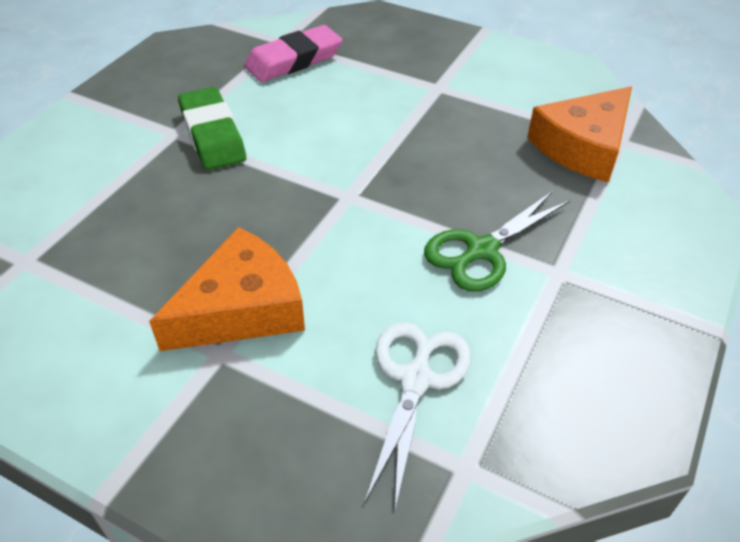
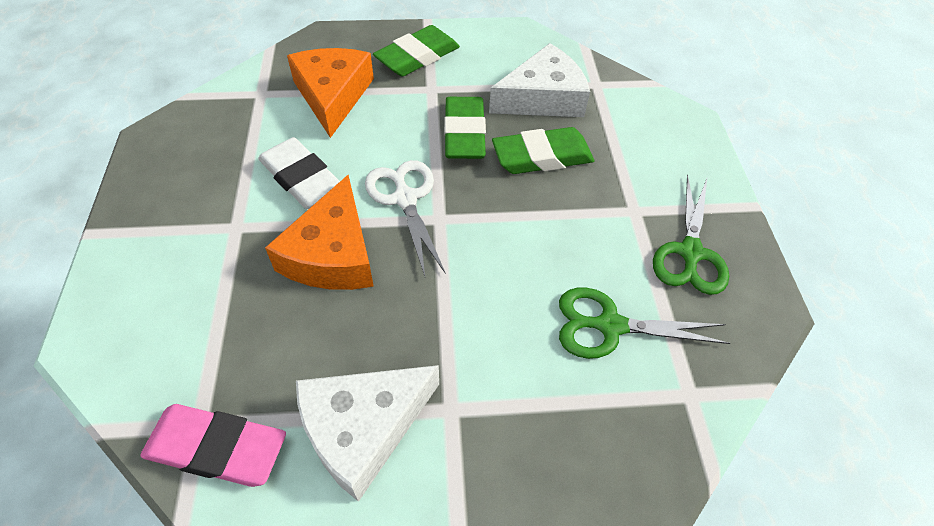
green eraser: 1 -> 3
green scissors: 1 -> 2
white cheese: 0 -> 2
white eraser: 0 -> 1

